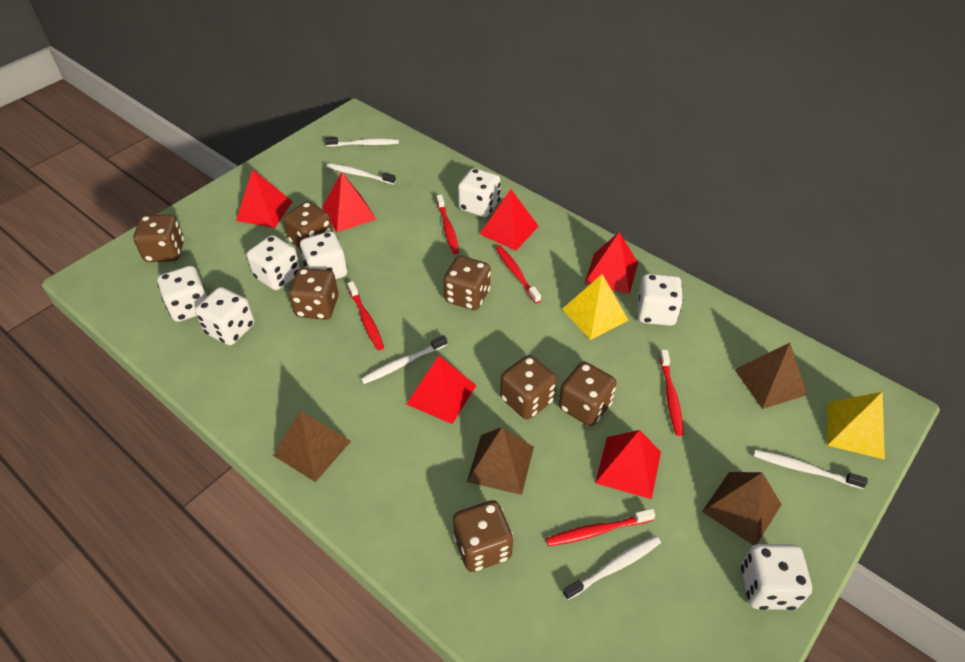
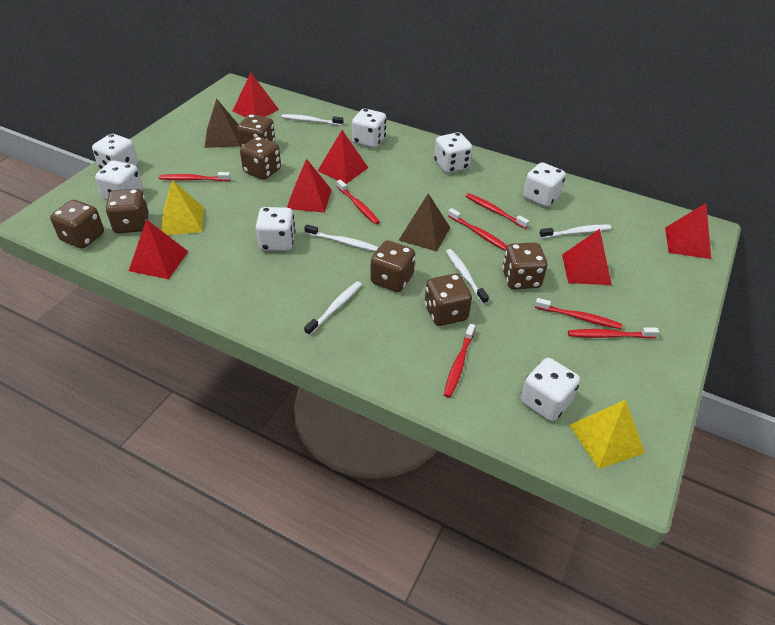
brown pyramid: 4 -> 2
red toothbrush: 5 -> 7

